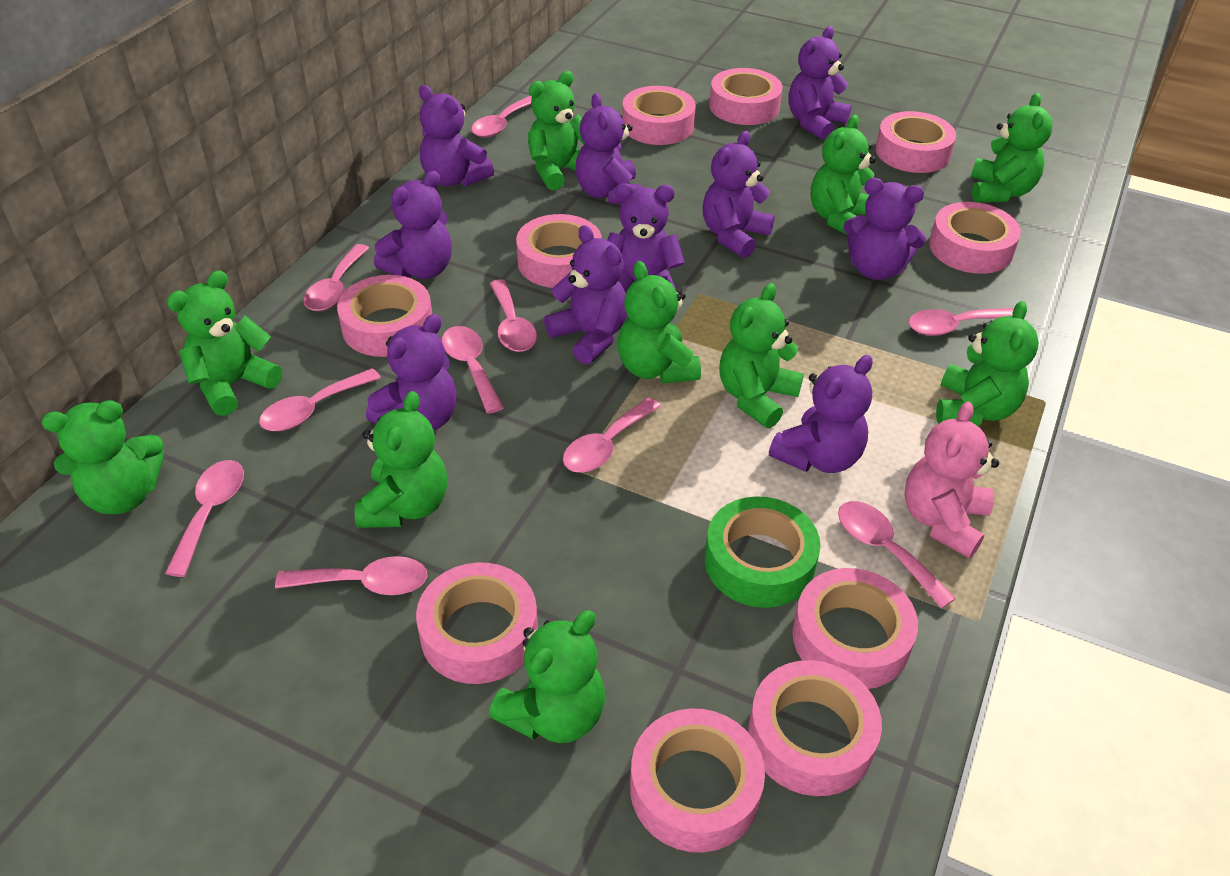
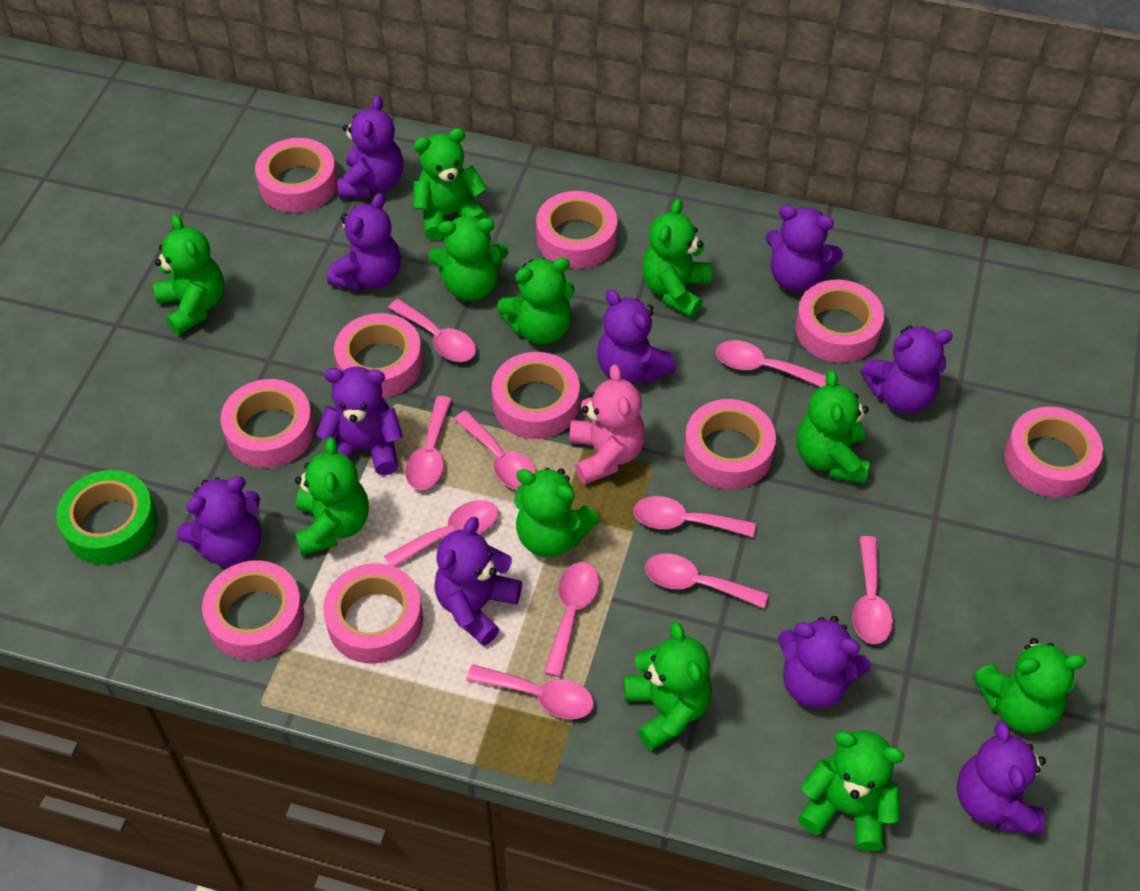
green teddy bear: 10 -> 11

